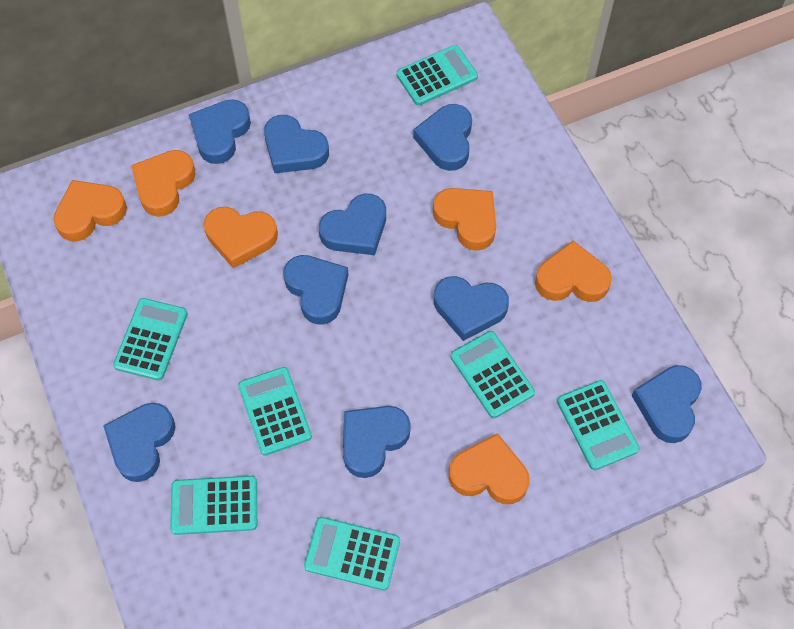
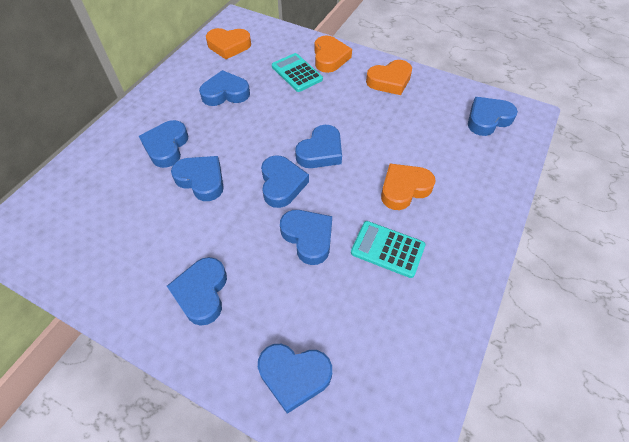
orange heart: 6 -> 4
turquoise calculator: 7 -> 2

